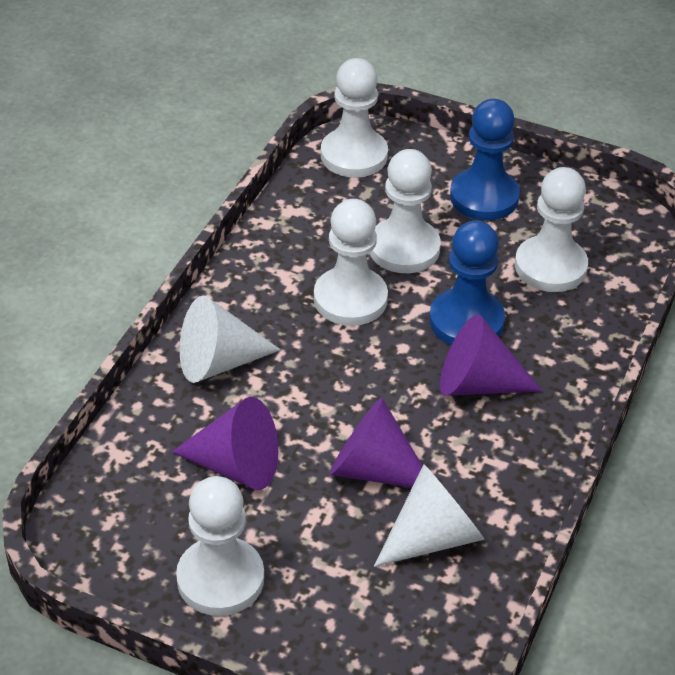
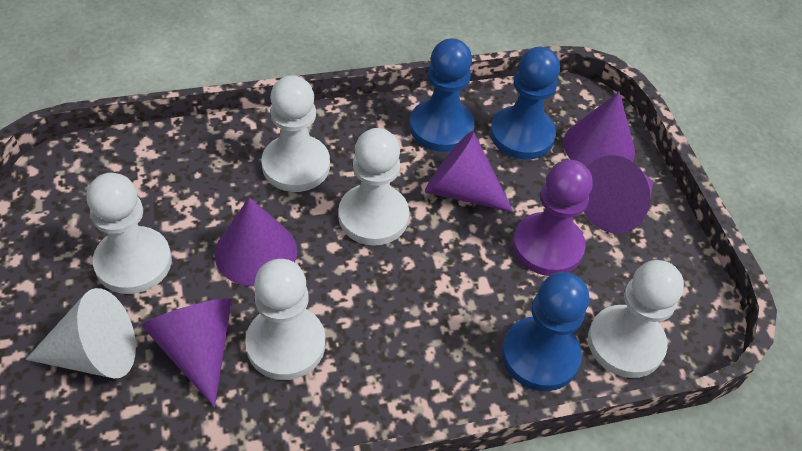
blue pawn: 2 -> 3
purple cone: 3 -> 5
purple pawn: 0 -> 1
white cone: 2 -> 1

